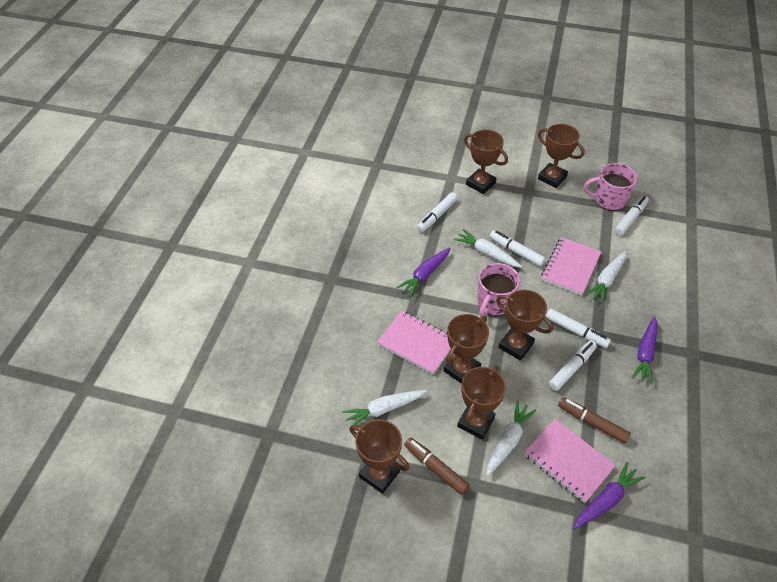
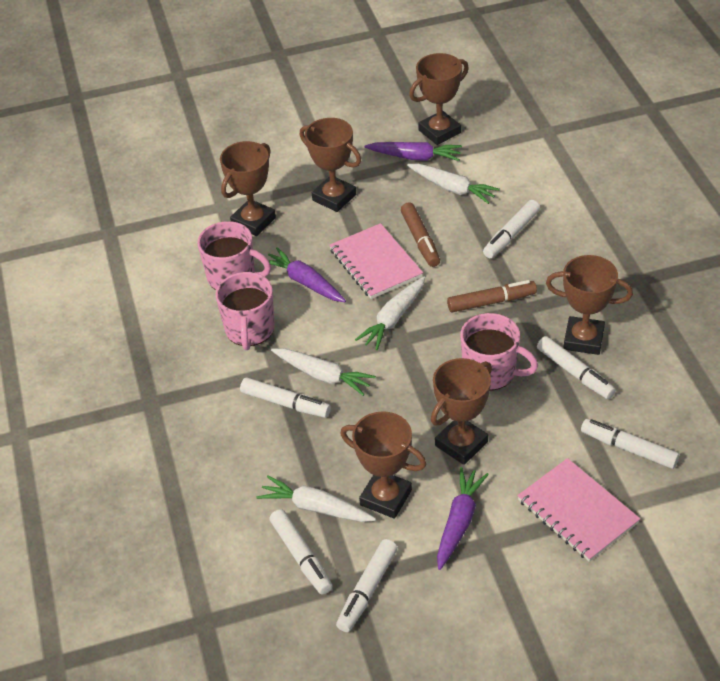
pink mug: 2 -> 3
pink notebook: 3 -> 2
white marker: 5 -> 6

